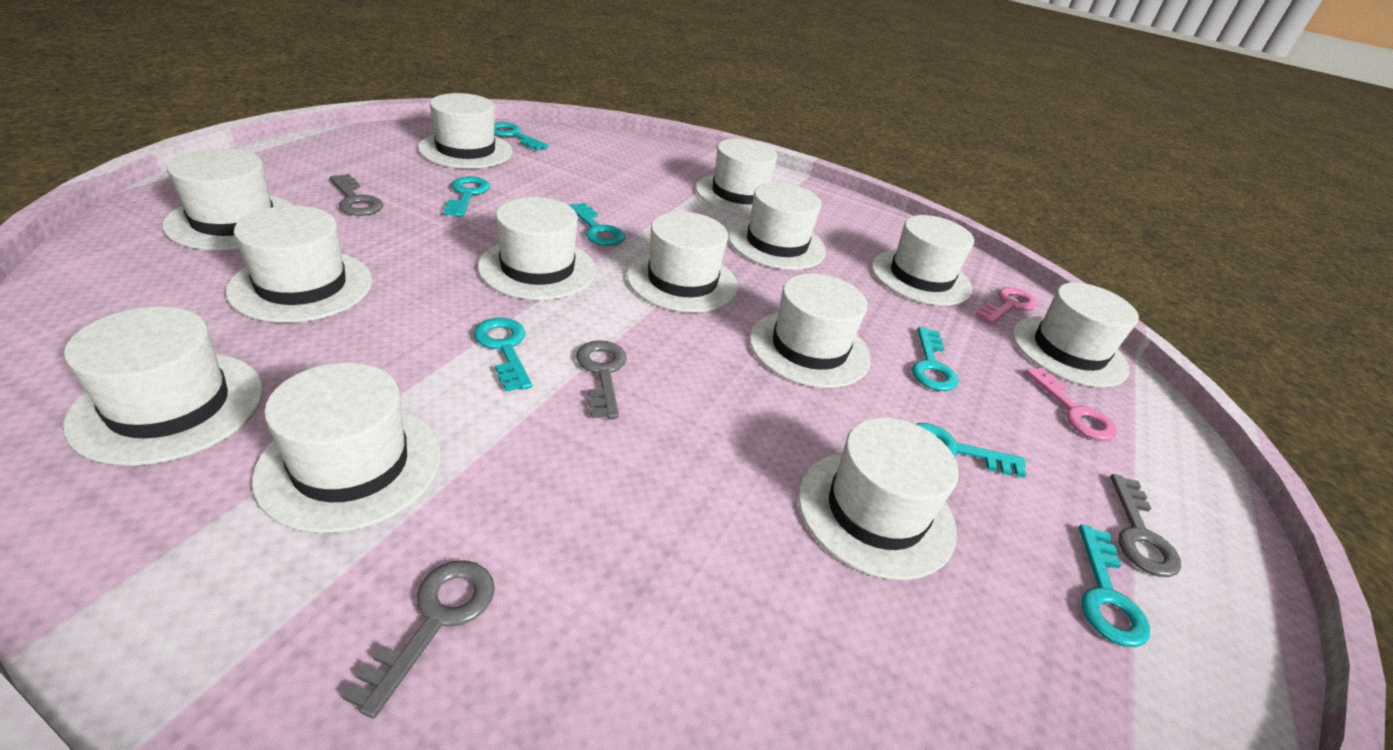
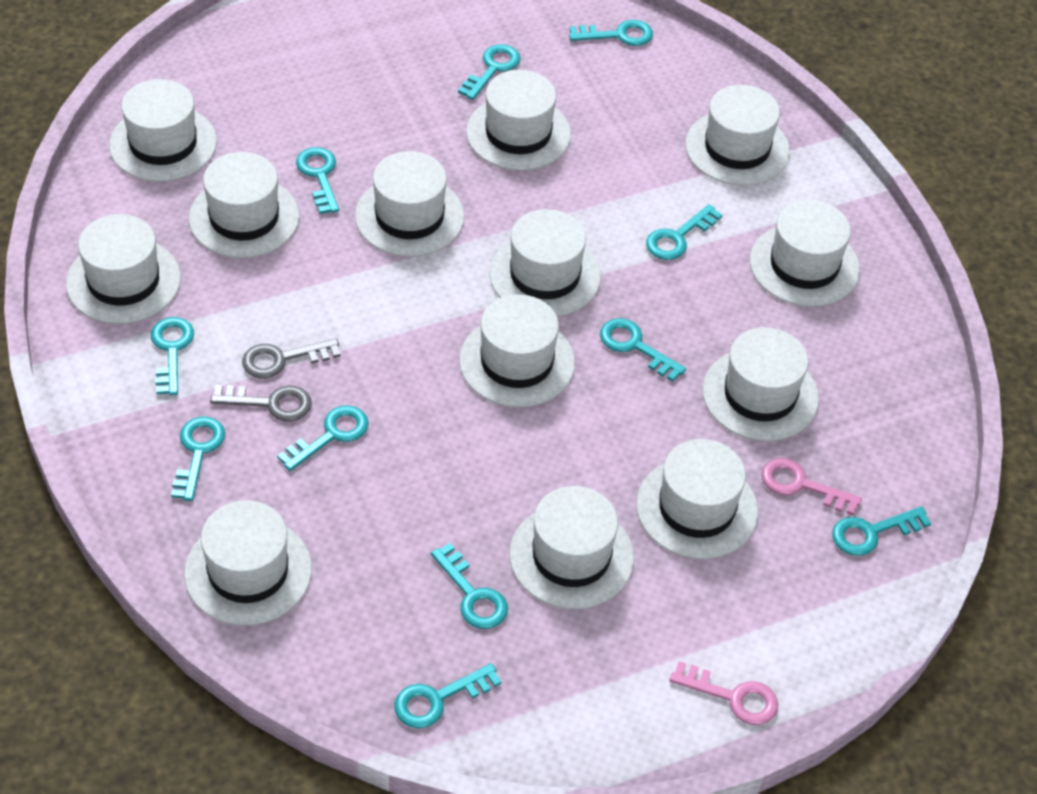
grey key: 4 -> 2
turquoise key: 7 -> 11

